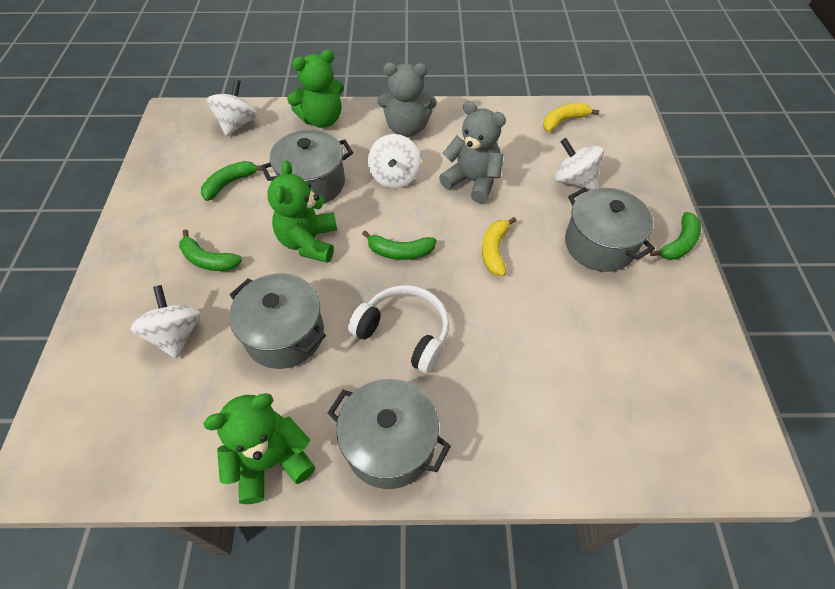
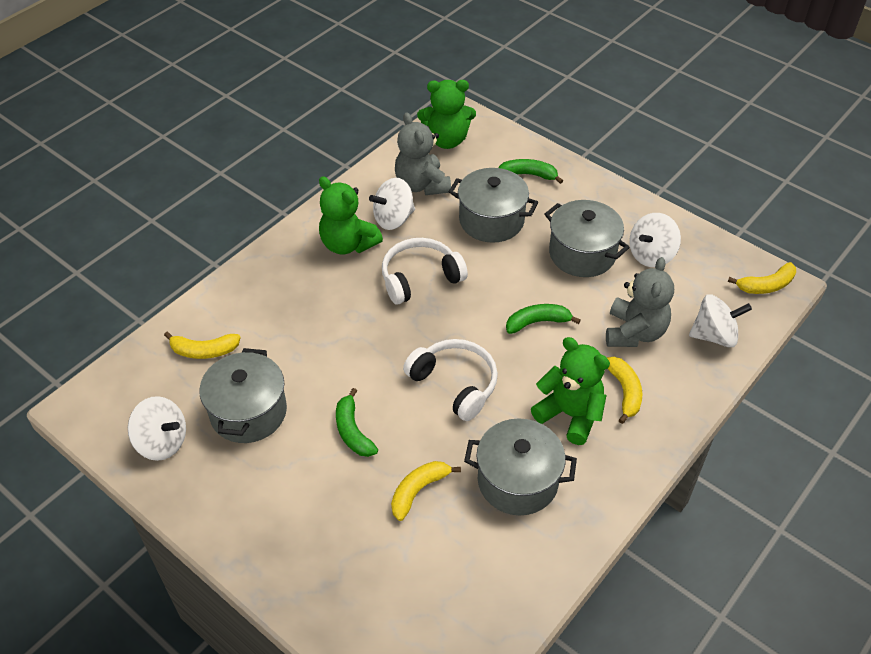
green banana: 4 -> 3
white headphones: 1 -> 2
yellow banana: 2 -> 4

